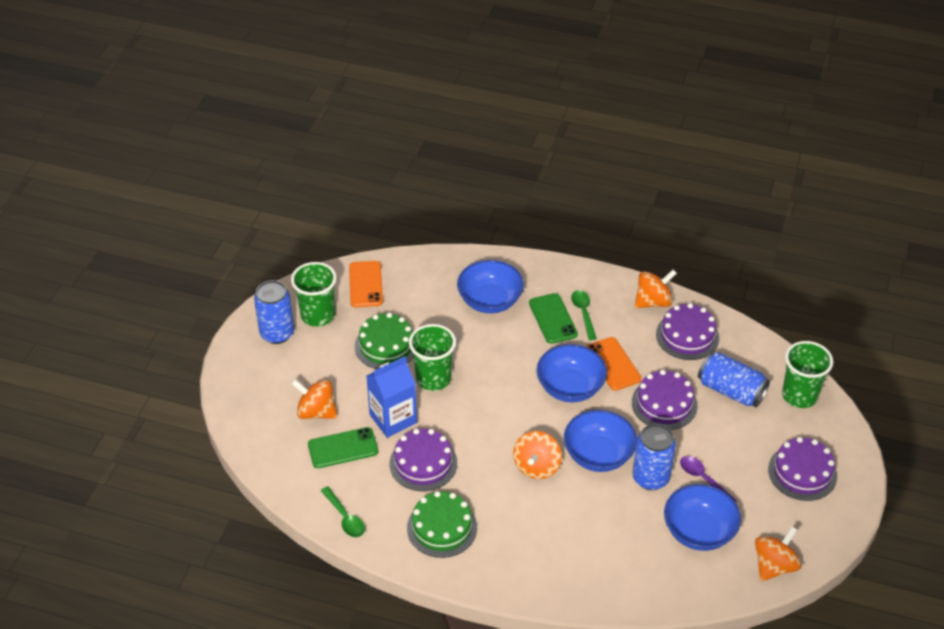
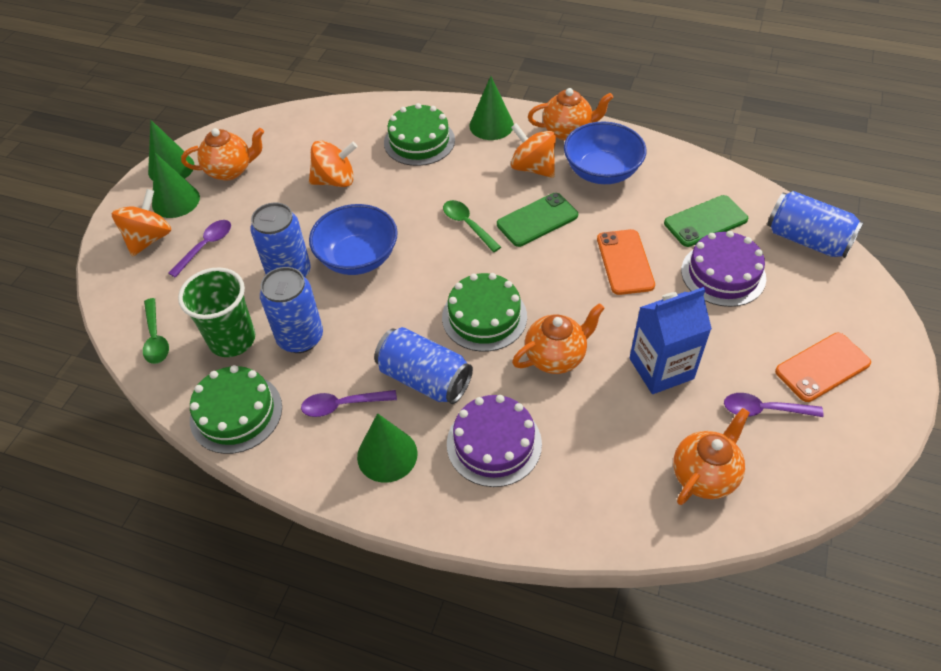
blue bowl: 4 -> 2
blue can: 3 -> 4
green cake: 2 -> 3
green cone: 0 -> 4
green cup: 3 -> 1
orange spinning top: 4 -> 3
orange teapot: 0 -> 4
purple cake: 4 -> 2
purple spoon: 1 -> 3

